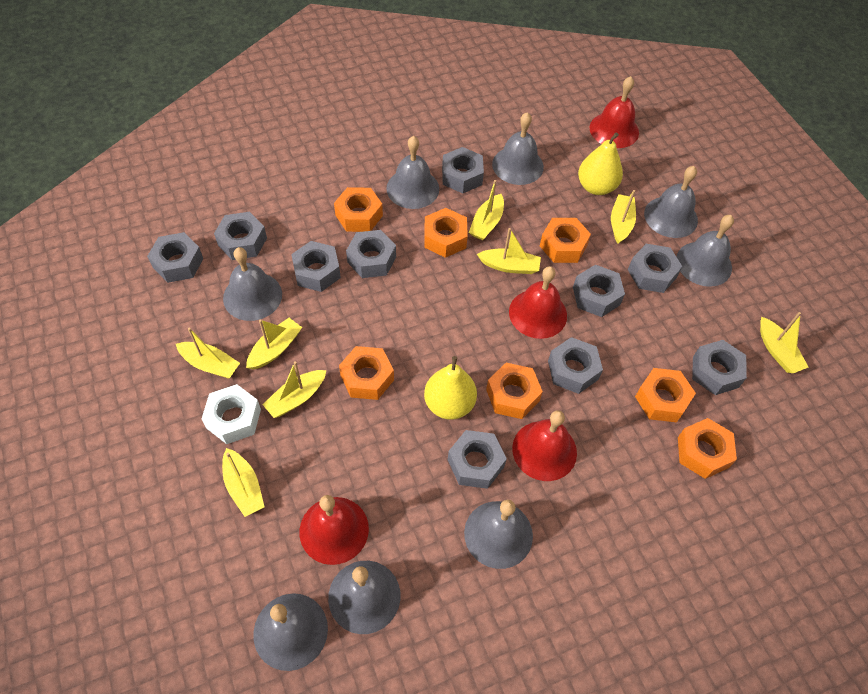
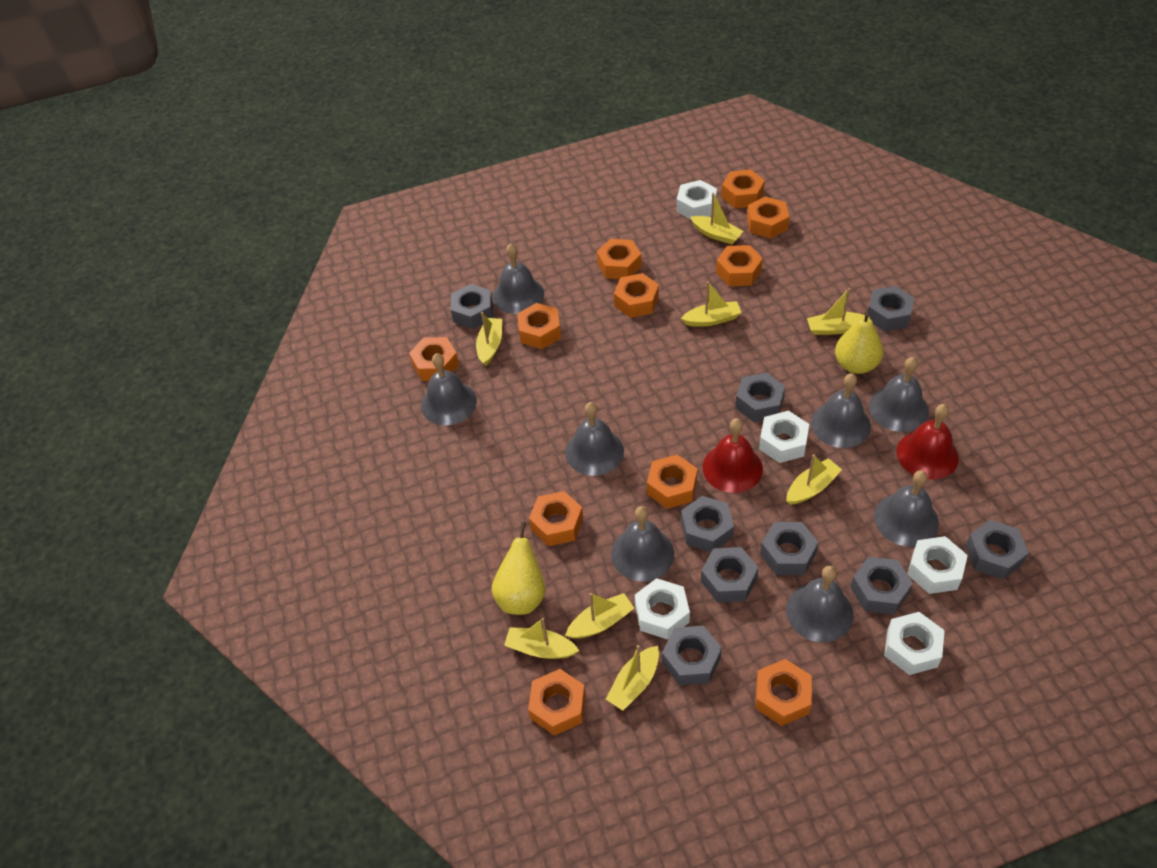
grey nut: 10 -> 9
orange nut: 7 -> 11
red bell: 4 -> 2
white nut: 1 -> 5

